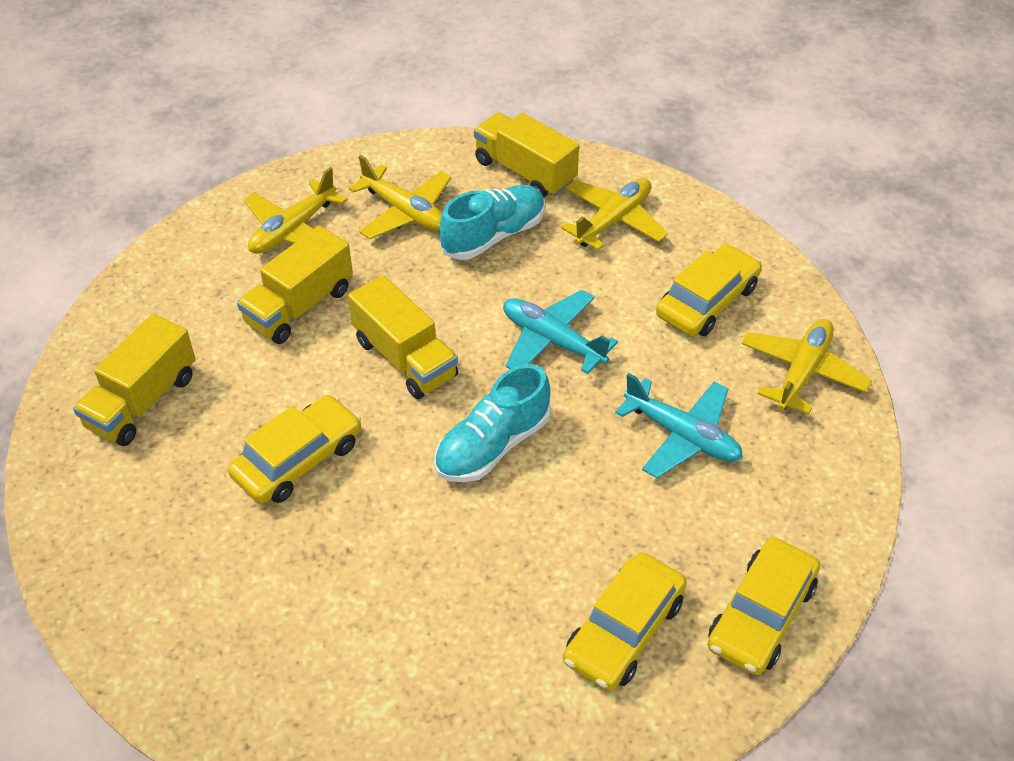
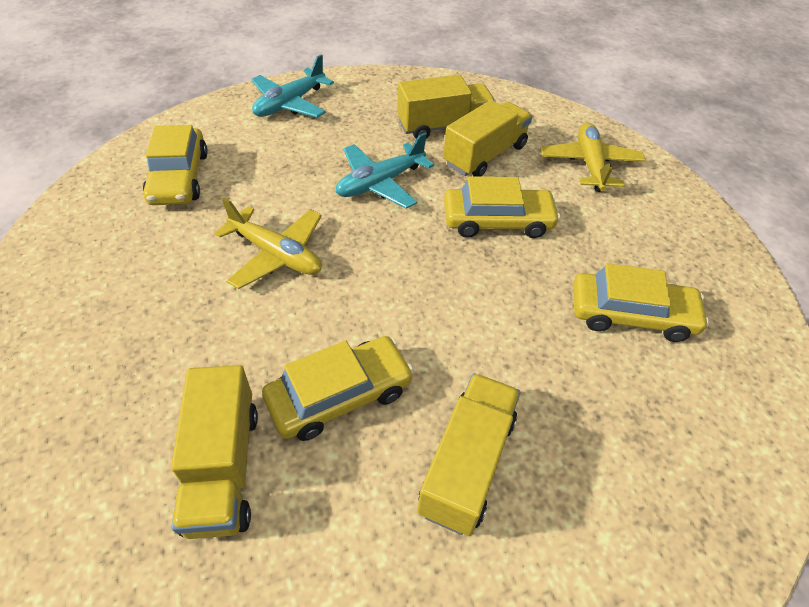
turquoise shoe: 2 -> 0
yellow plane: 4 -> 2

